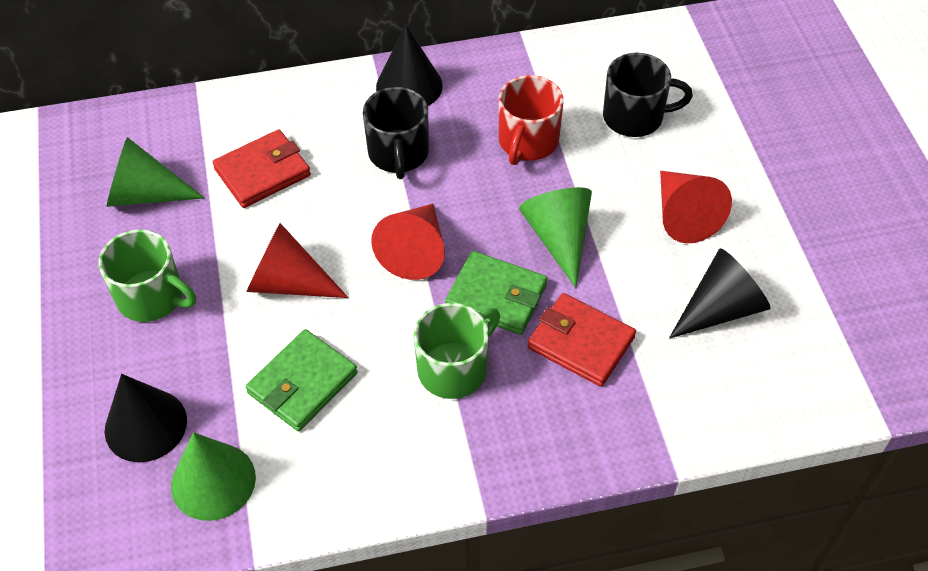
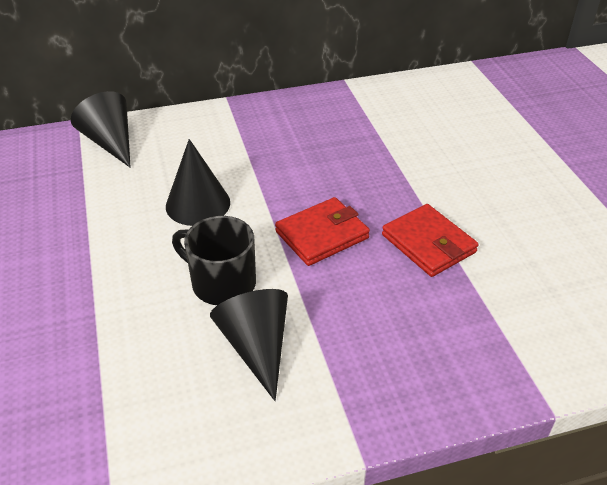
black mug: 2 -> 1
green cone: 3 -> 0
green mug: 2 -> 0
green wallet: 2 -> 0
red cone: 3 -> 0
red mug: 1 -> 0

